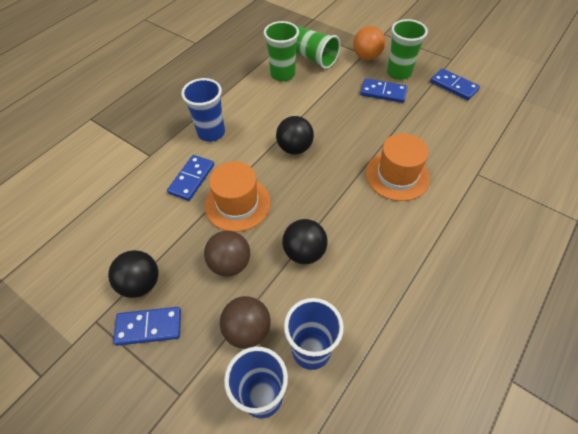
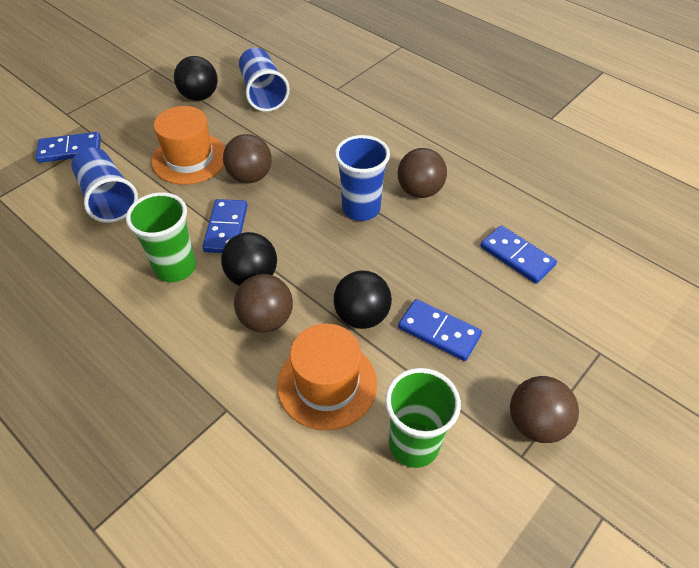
brown ball: 2 -> 4
green cup: 3 -> 2
orange ball: 1 -> 0

